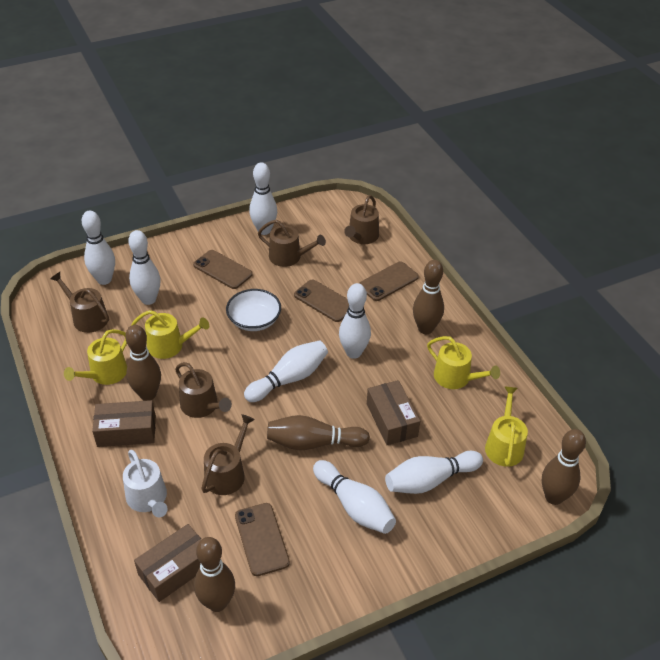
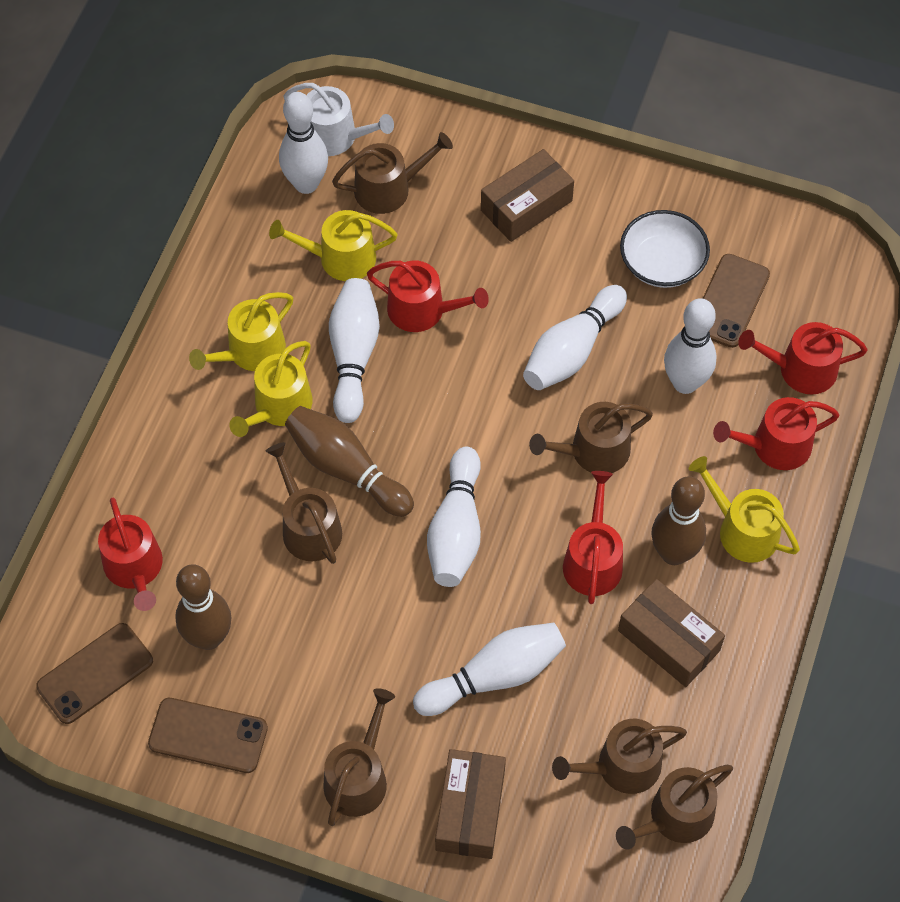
brown bowling pin: 5 -> 3
brown phone: 4 -> 3
brown watering can: 5 -> 6
red watering can: 0 -> 5
white bowling pin: 7 -> 6

